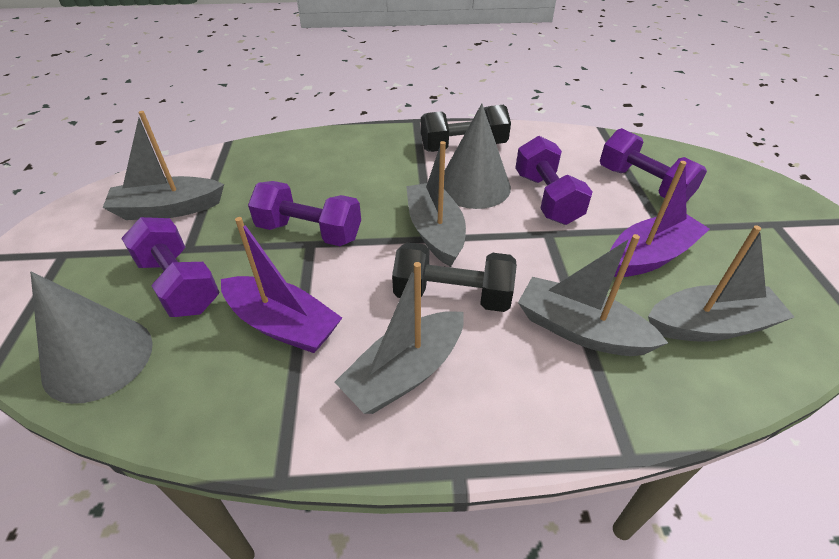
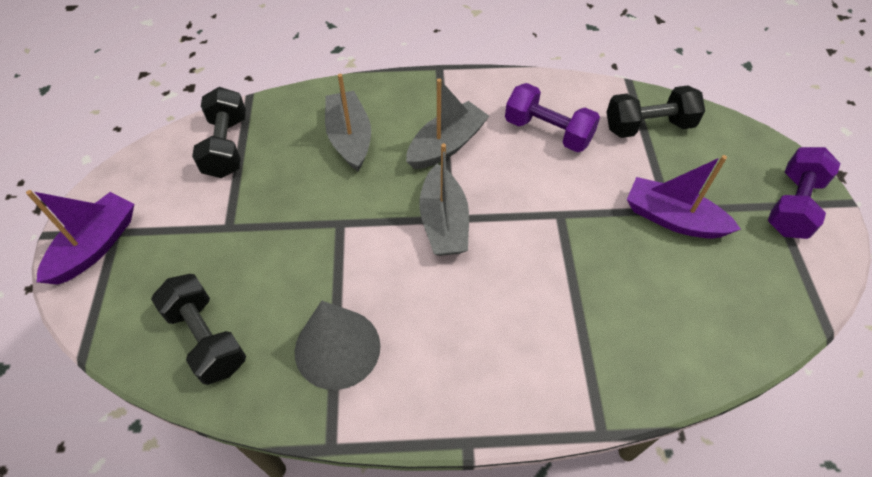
black dumbbell: 2 -> 3
grey boat: 5 -> 3
grey cone: 2 -> 1
purple dumbbell: 4 -> 2

